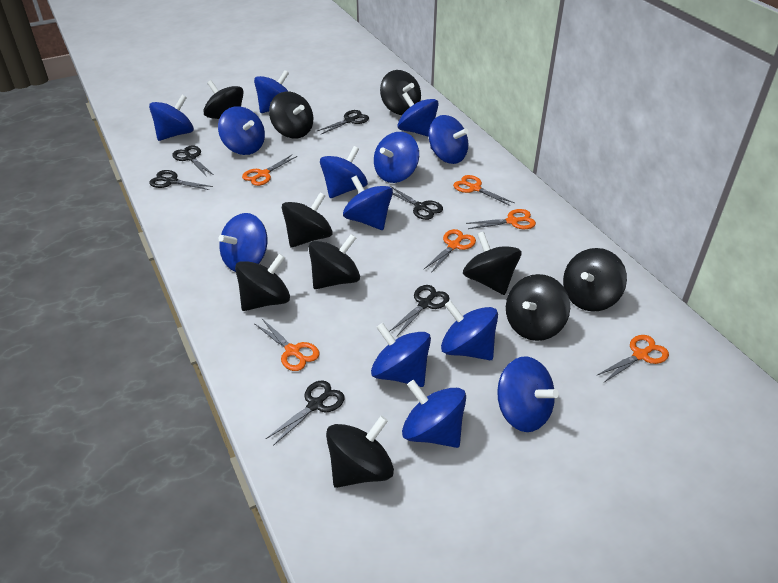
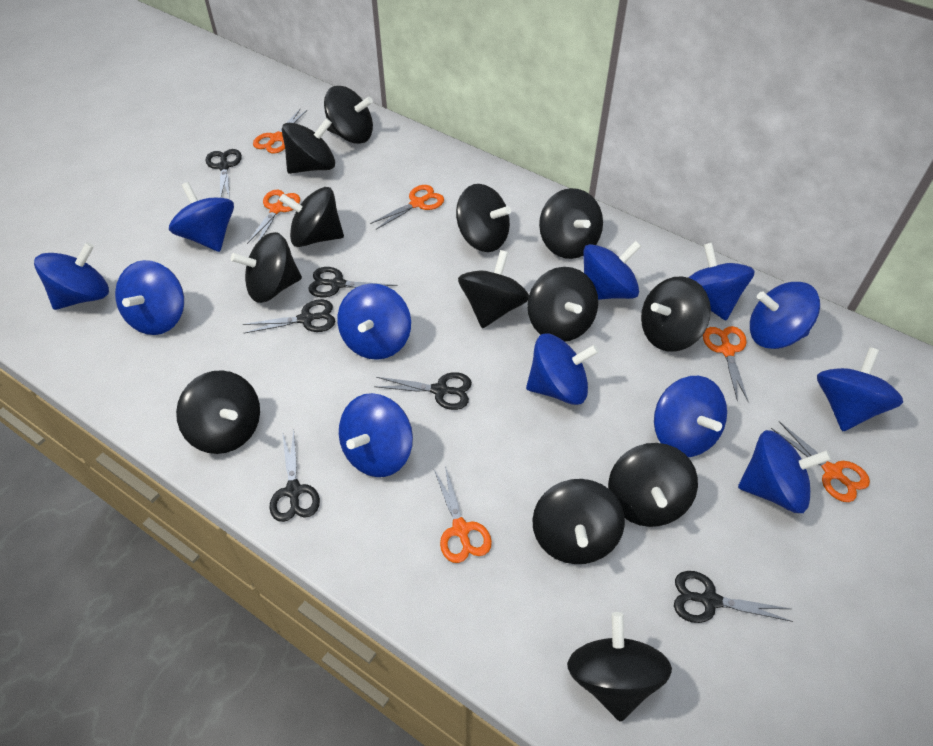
black spinning top: 10 -> 13
blue spinning top: 13 -> 12

